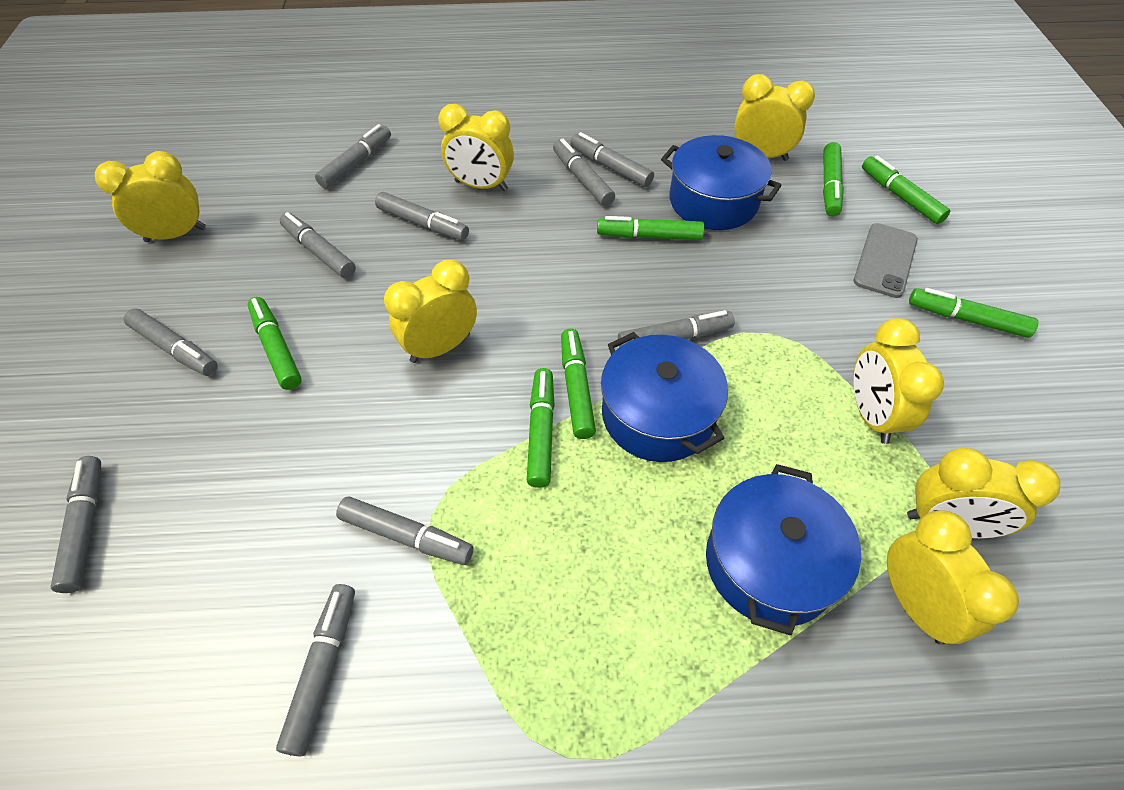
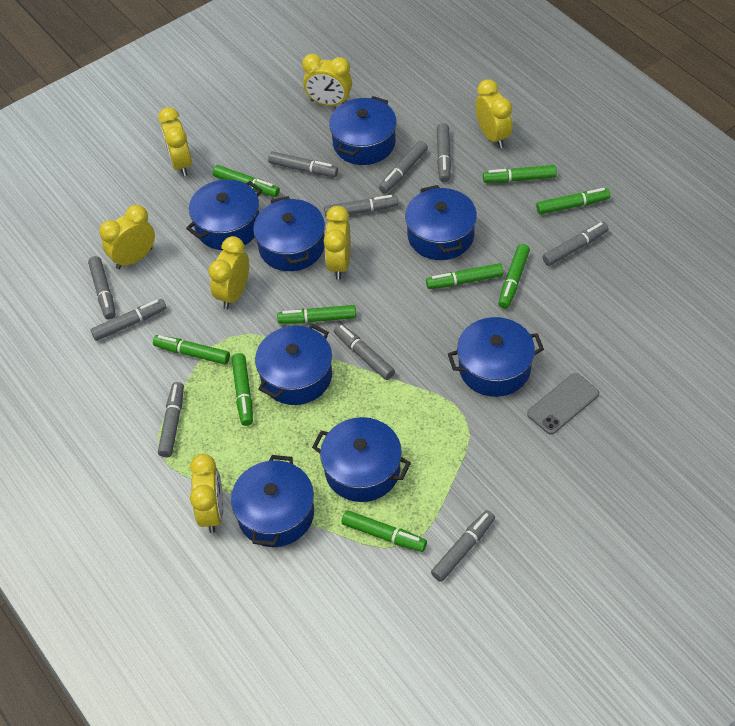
blue pot: 3 -> 8
green marker: 7 -> 9

